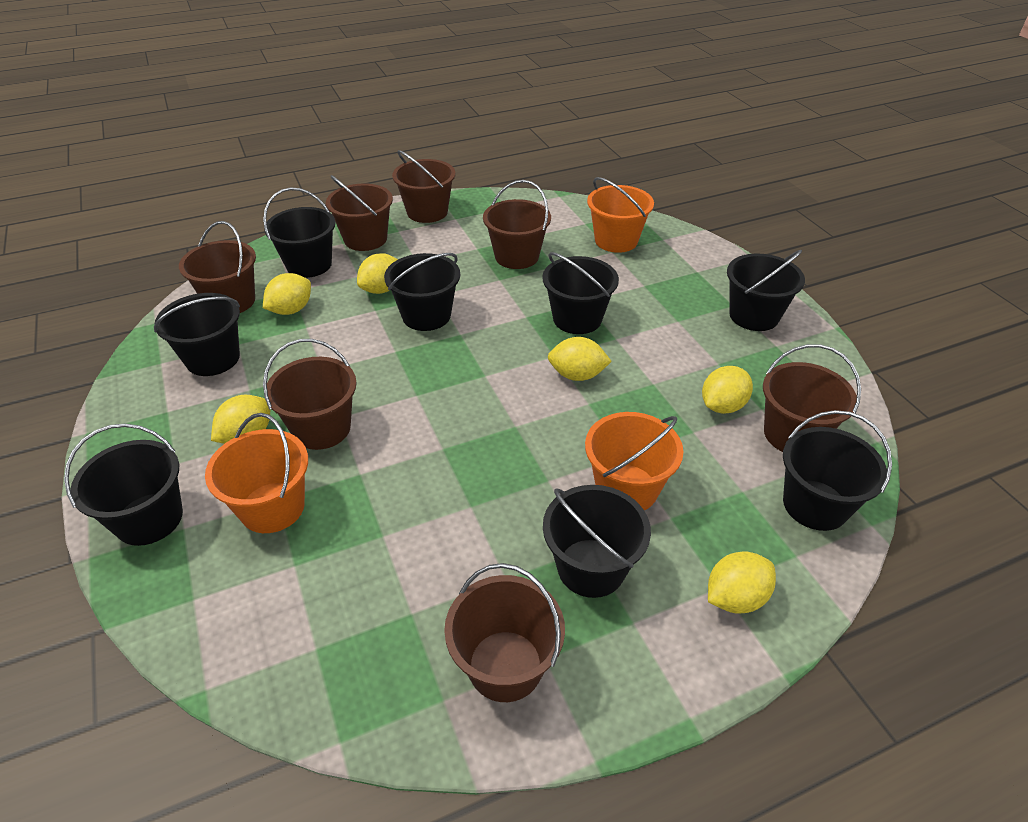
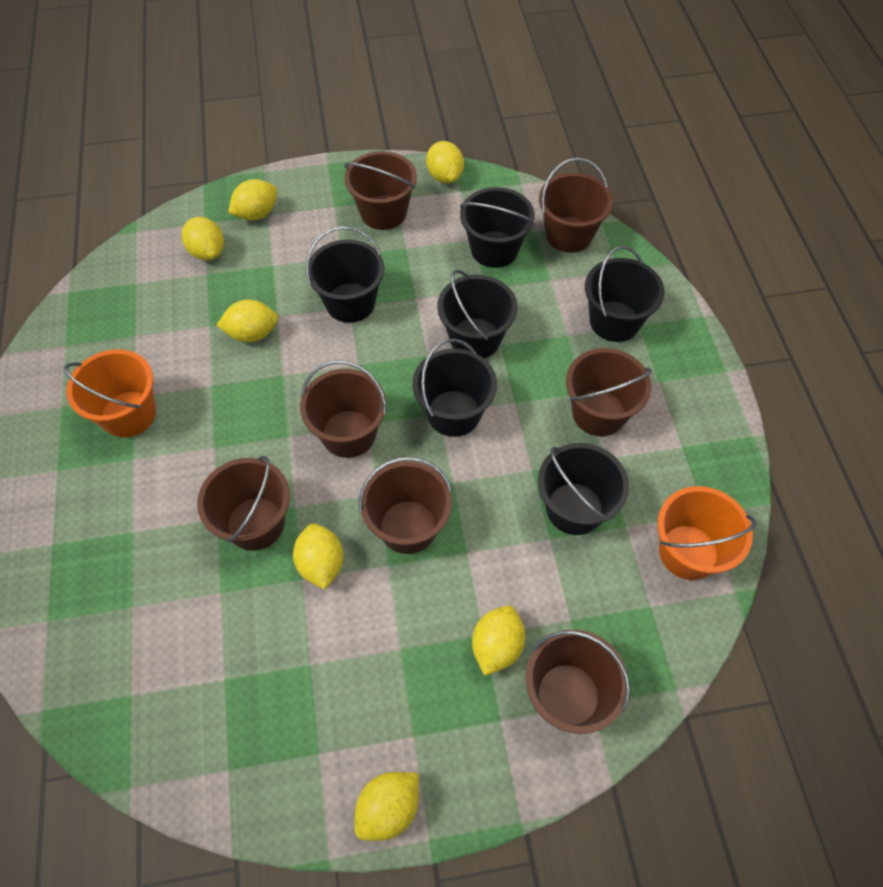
black bucket: 8 -> 6
orange bucket: 3 -> 2
yellow lemon: 6 -> 7

